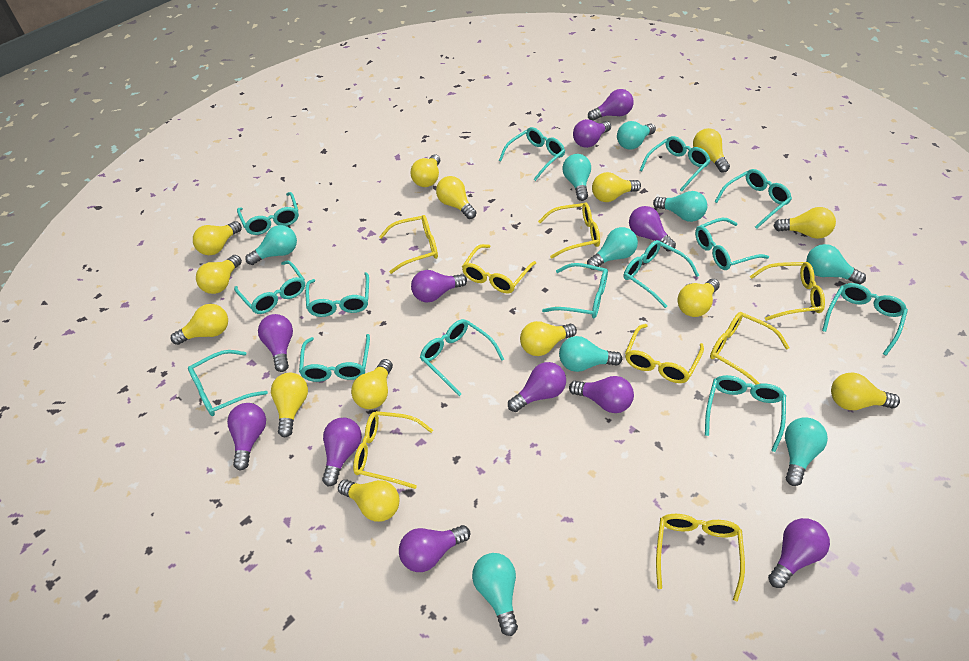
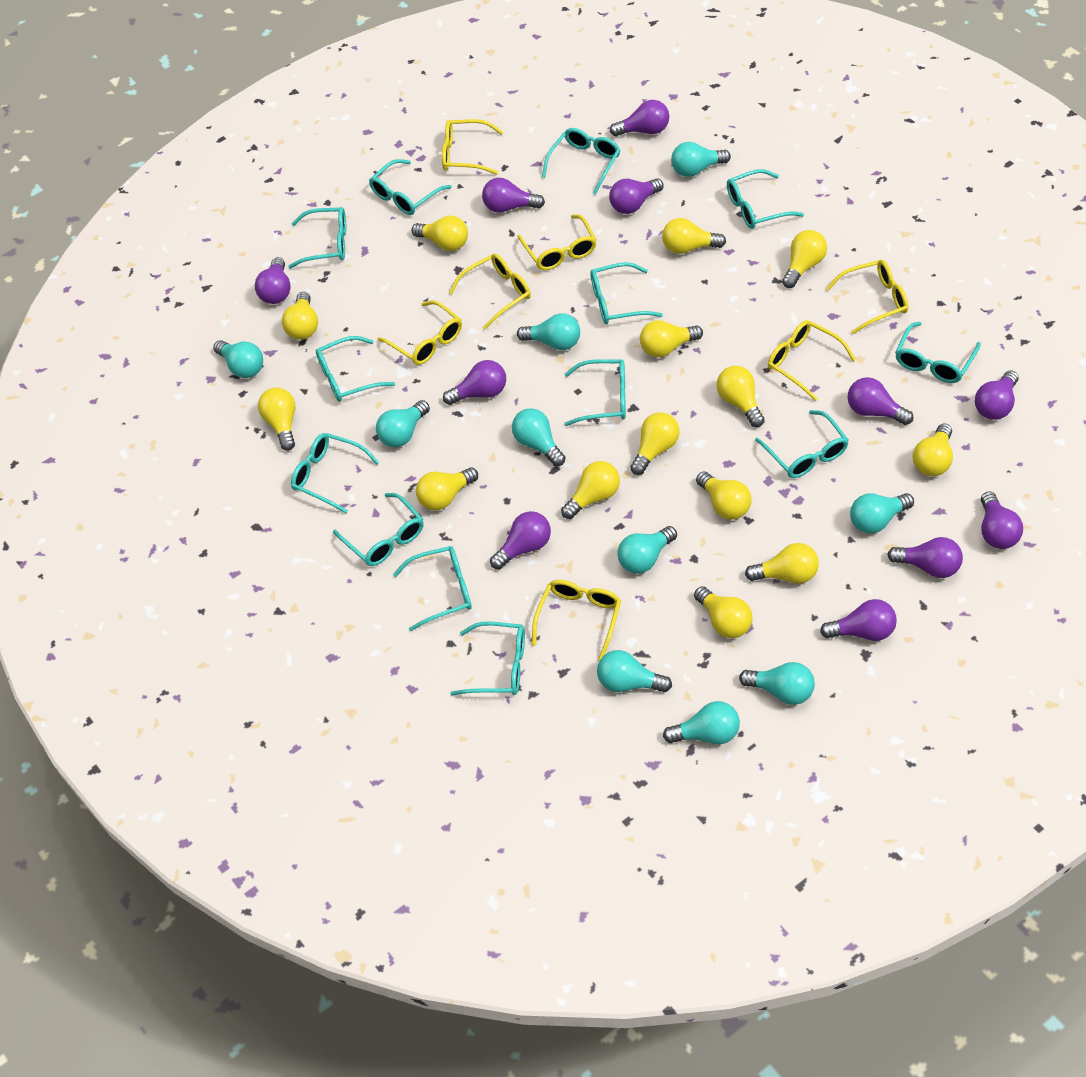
turquoise glasses: 14 -> 13
turquoise light bulb: 9 -> 10
yellow glasses: 8 -> 7

